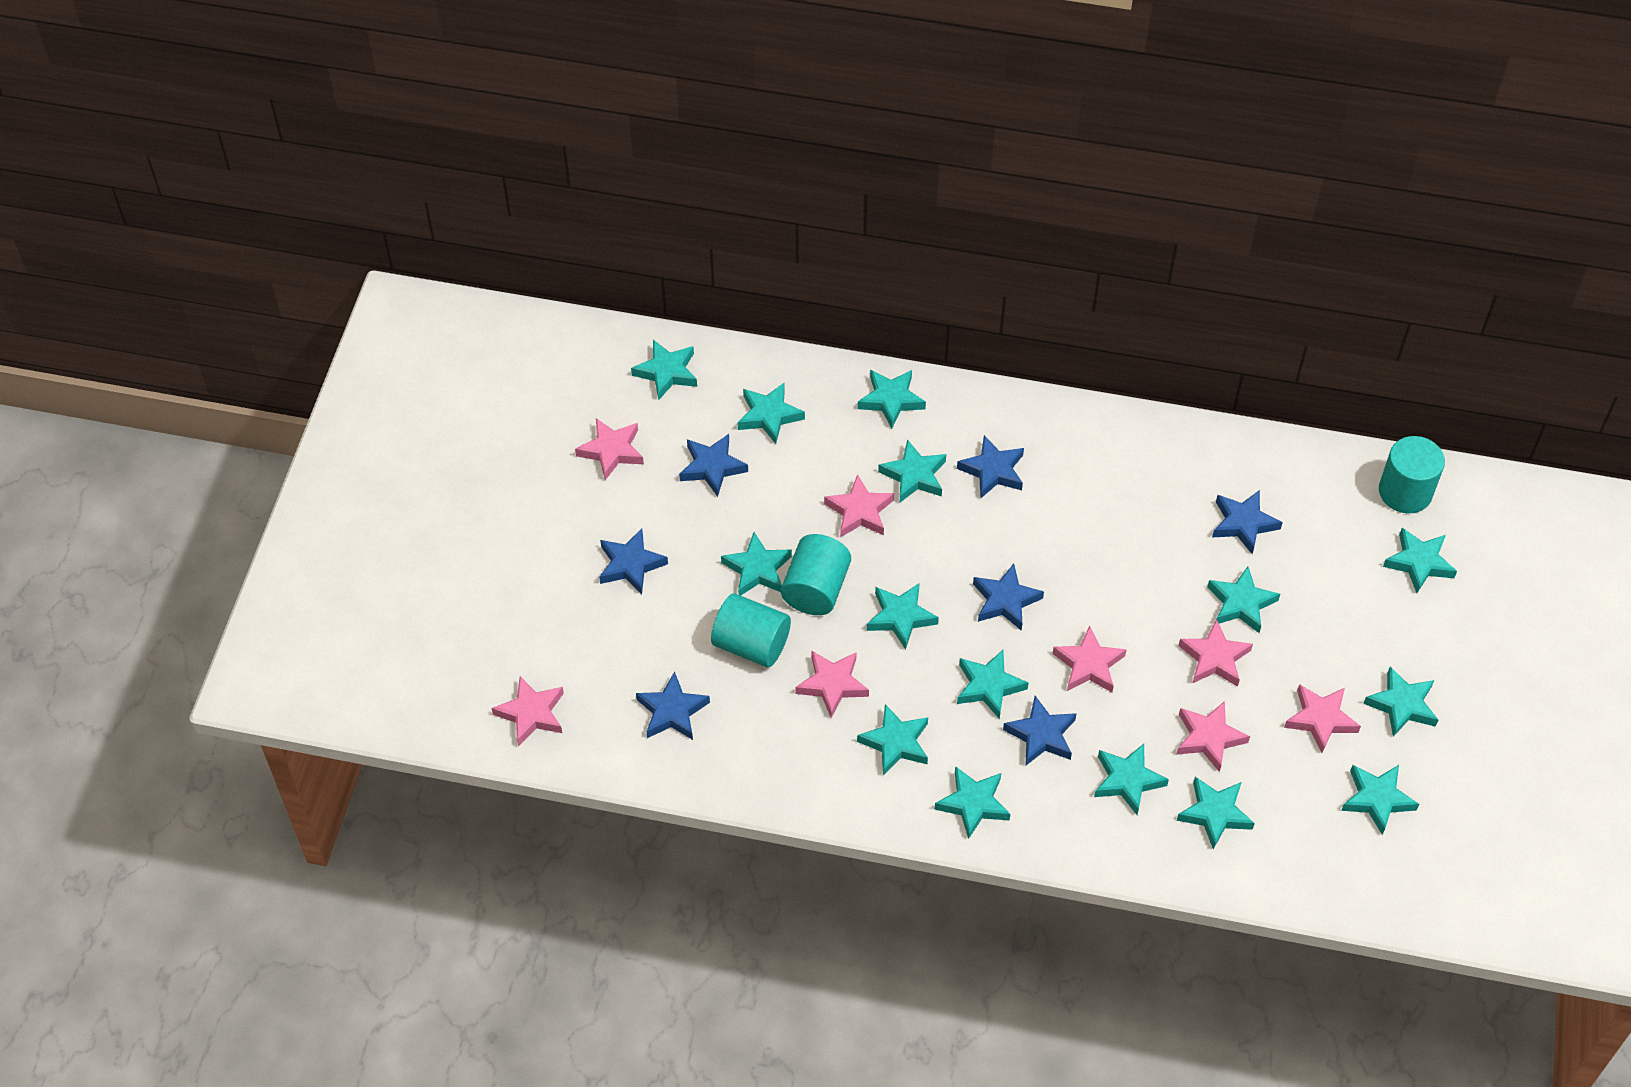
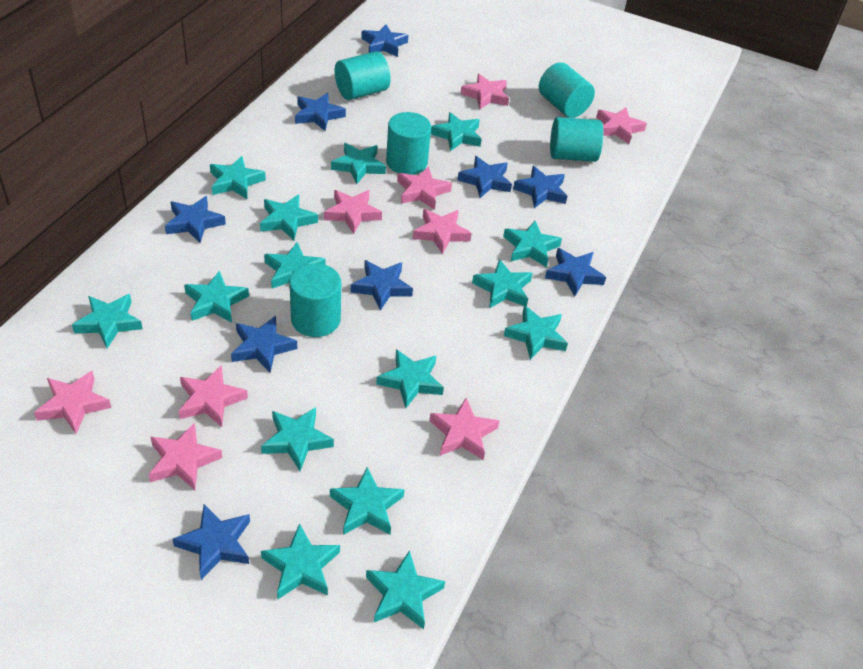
blue star: 7 -> 9
pink star: 8 -> 9
turquoise cylinder: 3 -> 5

